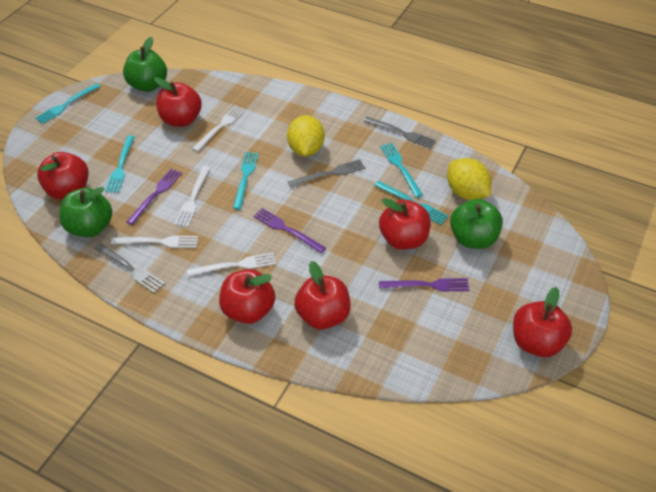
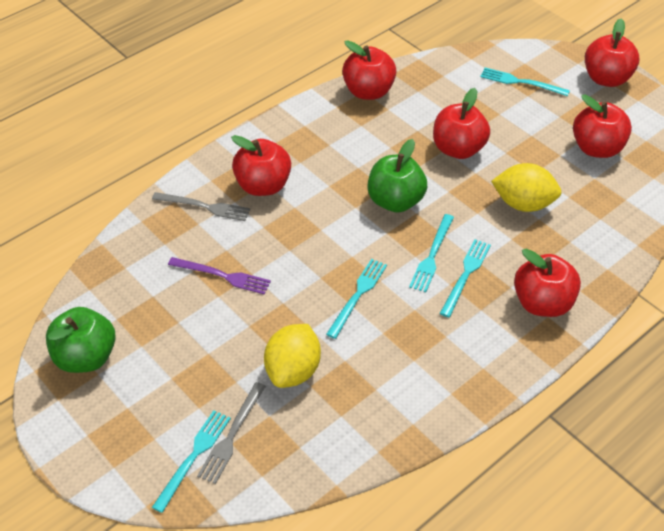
green apple: 3 -> 2
grey fork: 3 -> 2
purple fork: 3 -> 1
white fork: 4 -> 0

